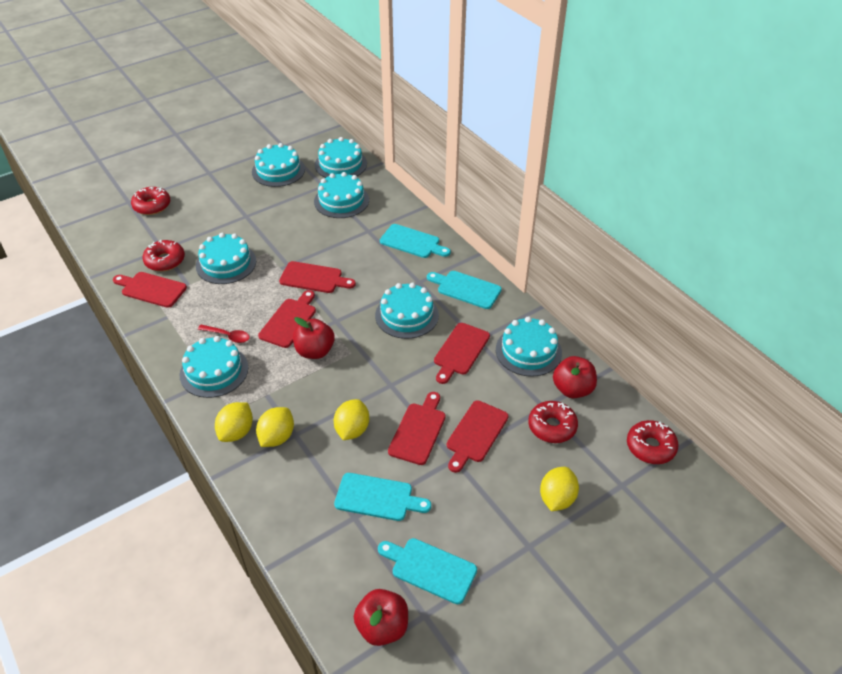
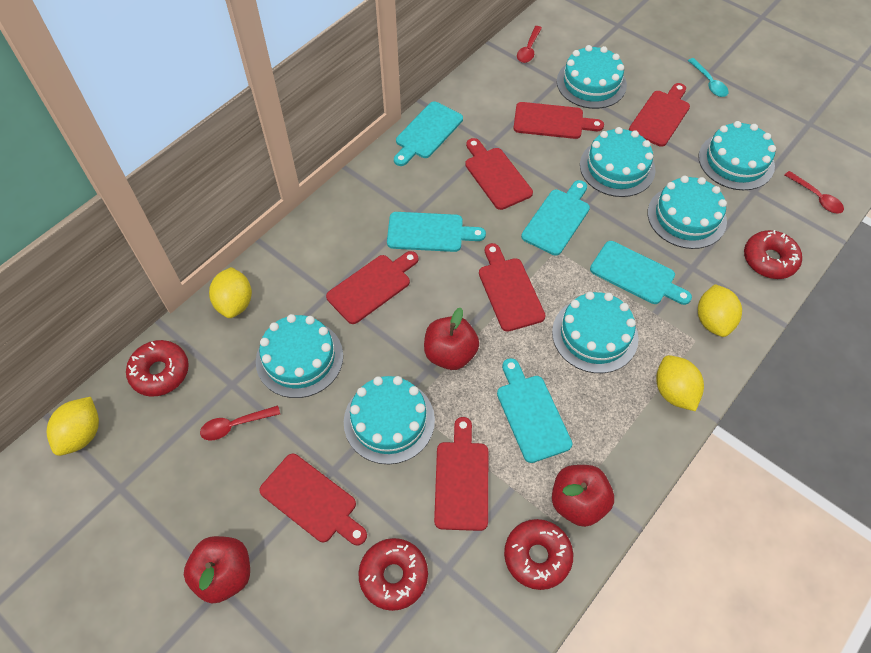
red cutting board: 6 -> 7
red spoon: 1 -> 3
turquoise cutting board: 4 -> 5
turquoise spoon: 0 -> 1

